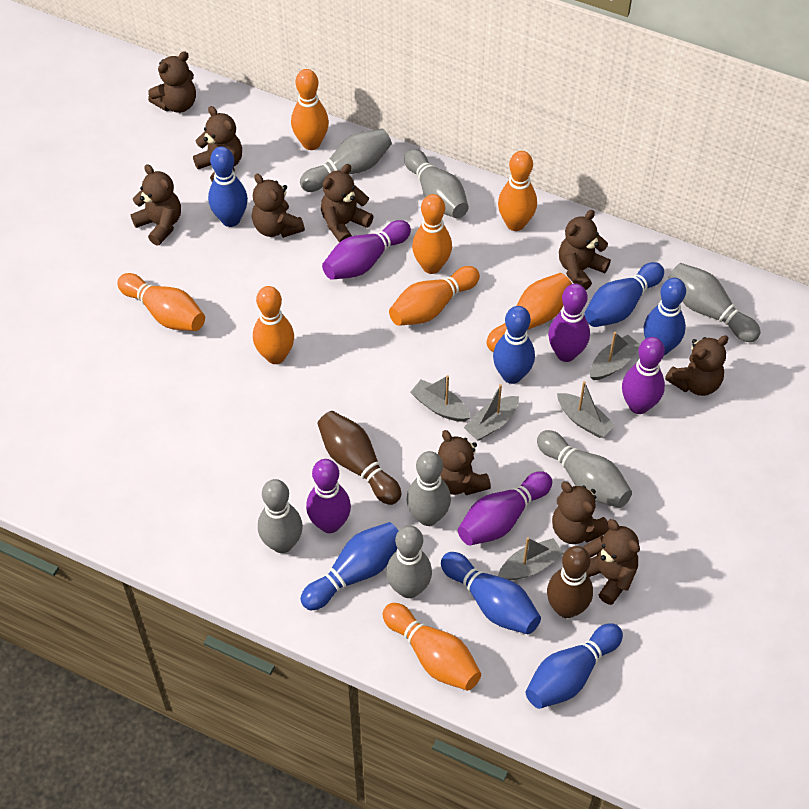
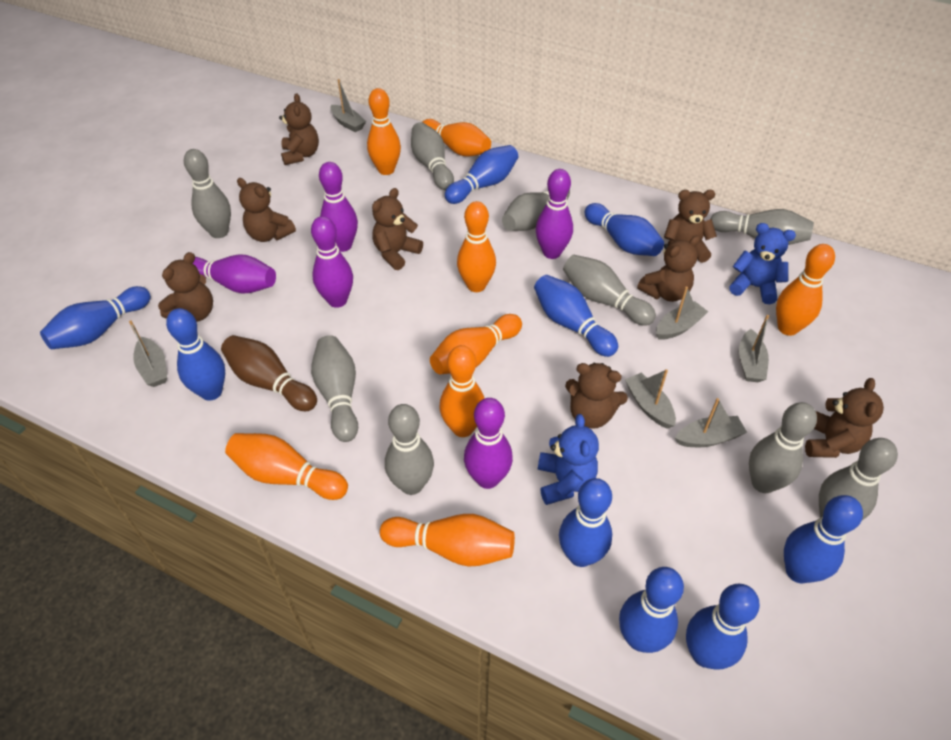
blue bowling pin: 7 -> 9
blue teddy bear: 0 -> 2
brown bowling pin: 2 -> 1
brown teddy bear: 10 -> 8
grey boat: 5 -> 6
grey bowling pin: 7 -> 9

